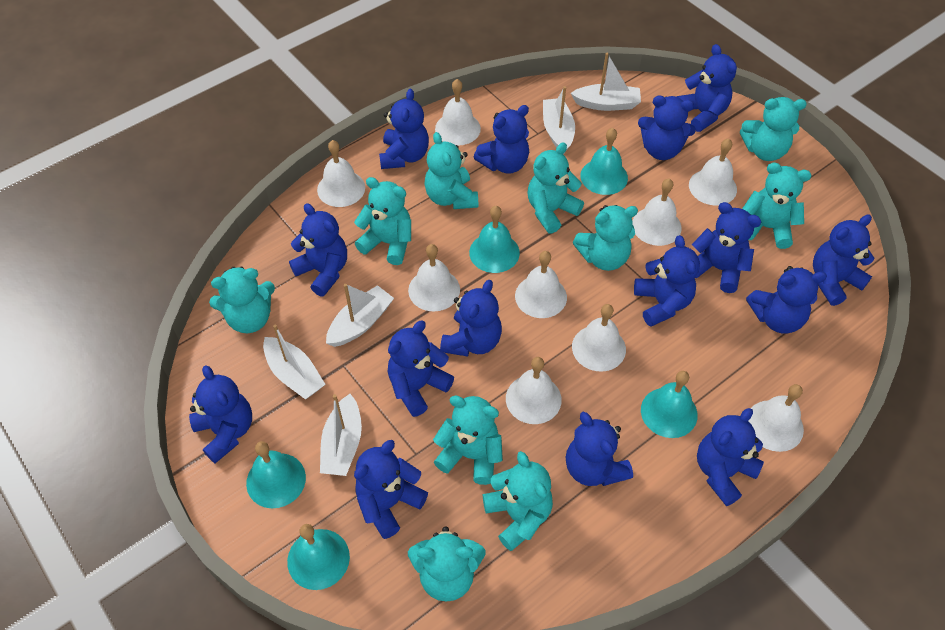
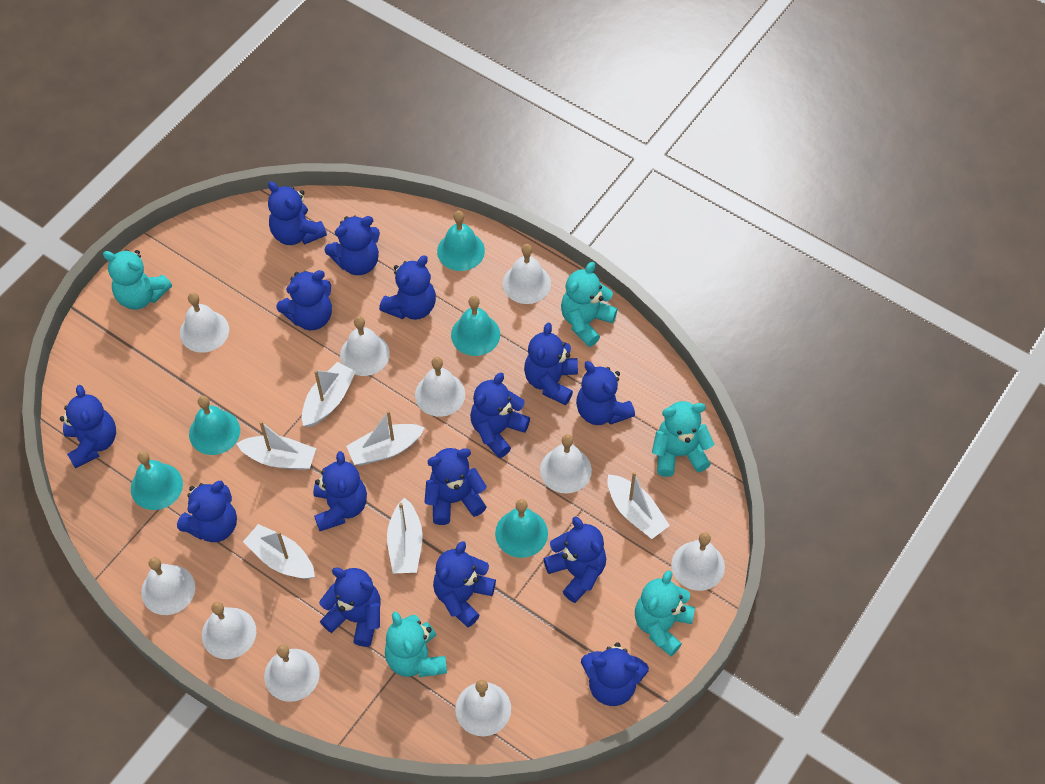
turquoise teddy bear: 10 -> 5
white bell: 9 -> 10
white boat: 5 -> 6

